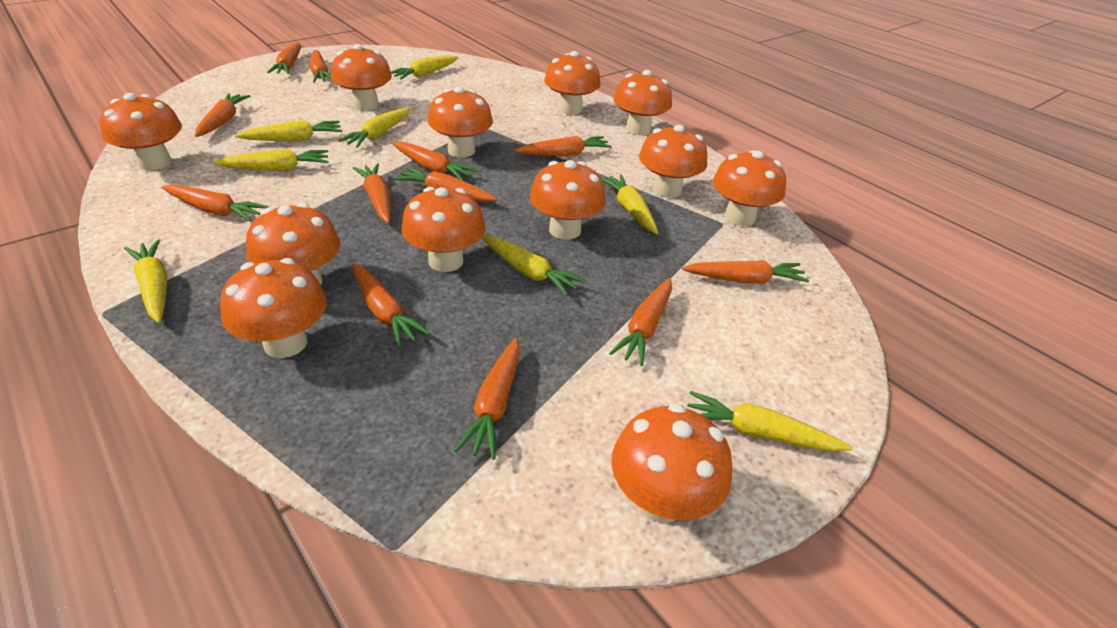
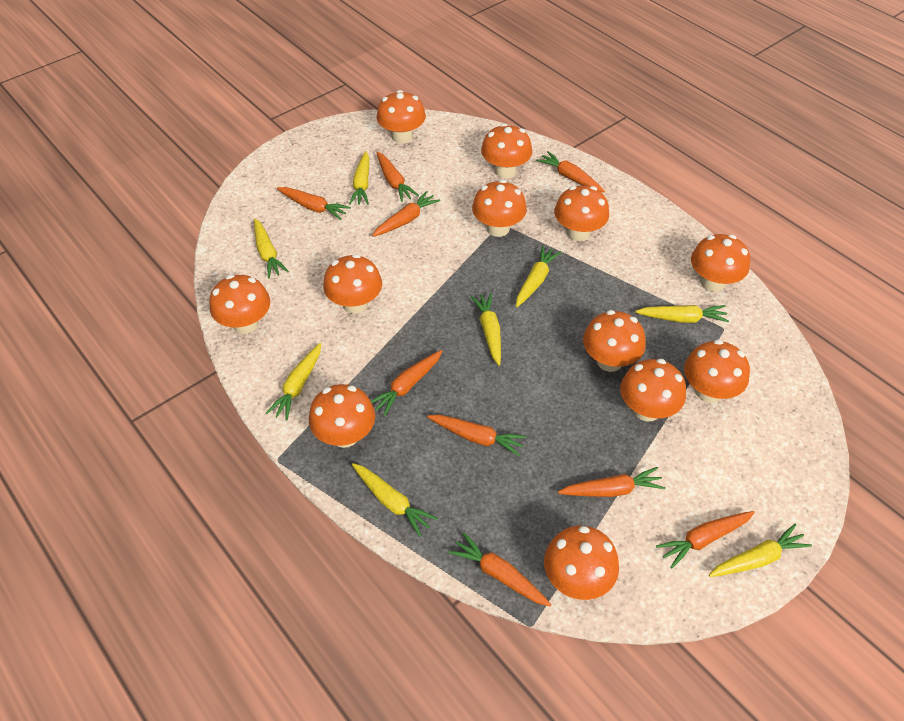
orange carrot: 12 -> 9

